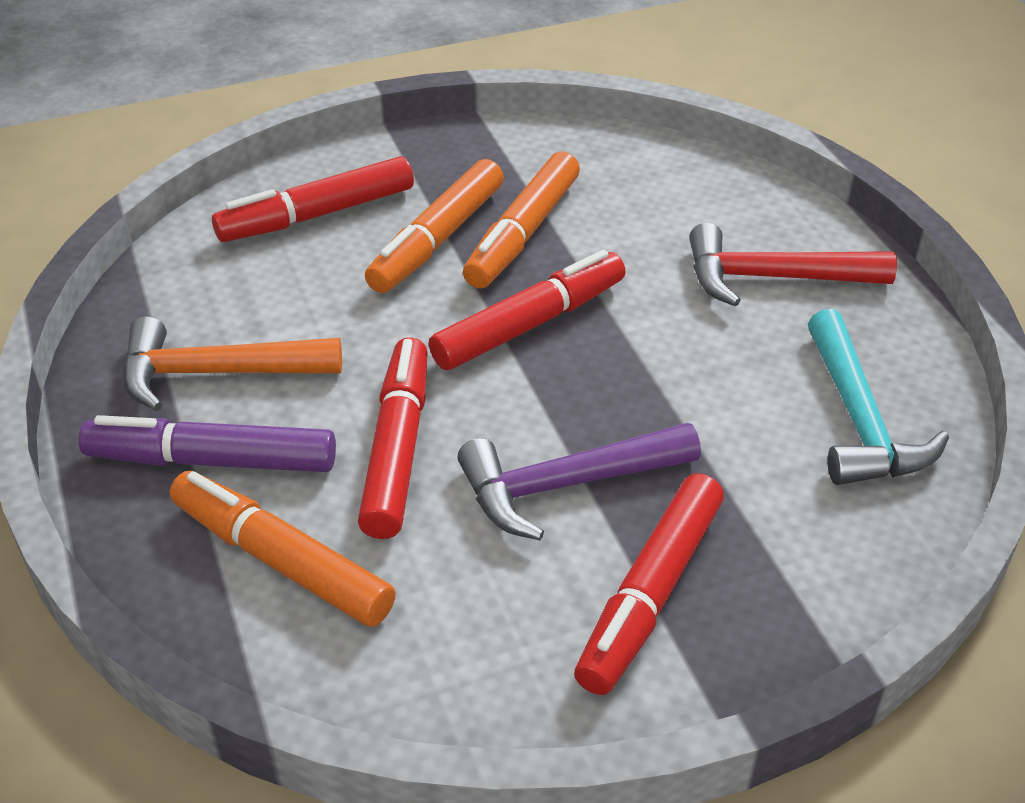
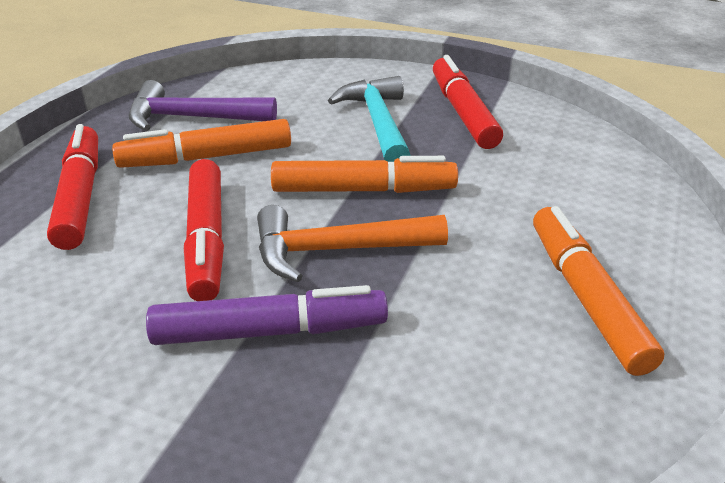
red hammer: 1 -> 0
red marker: 4 -> 3

